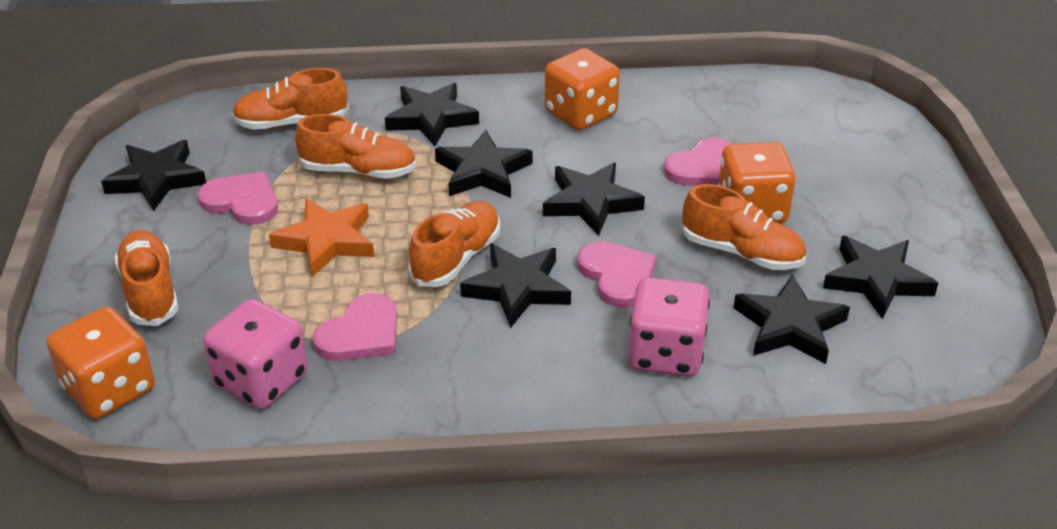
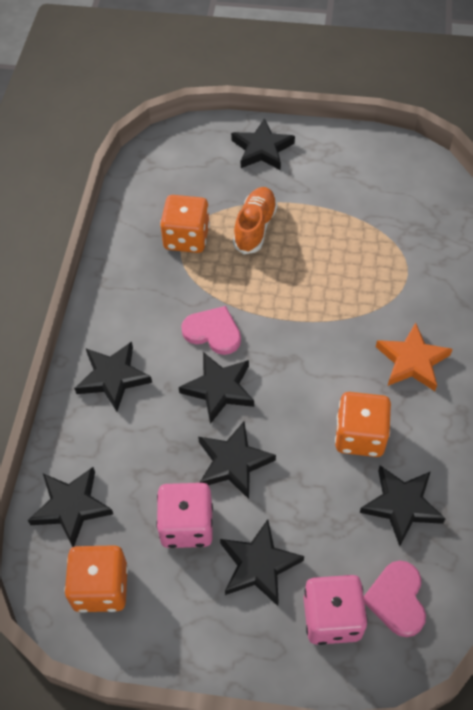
orange shoe: 5 -> 1
pink heart: 4 -> 2

